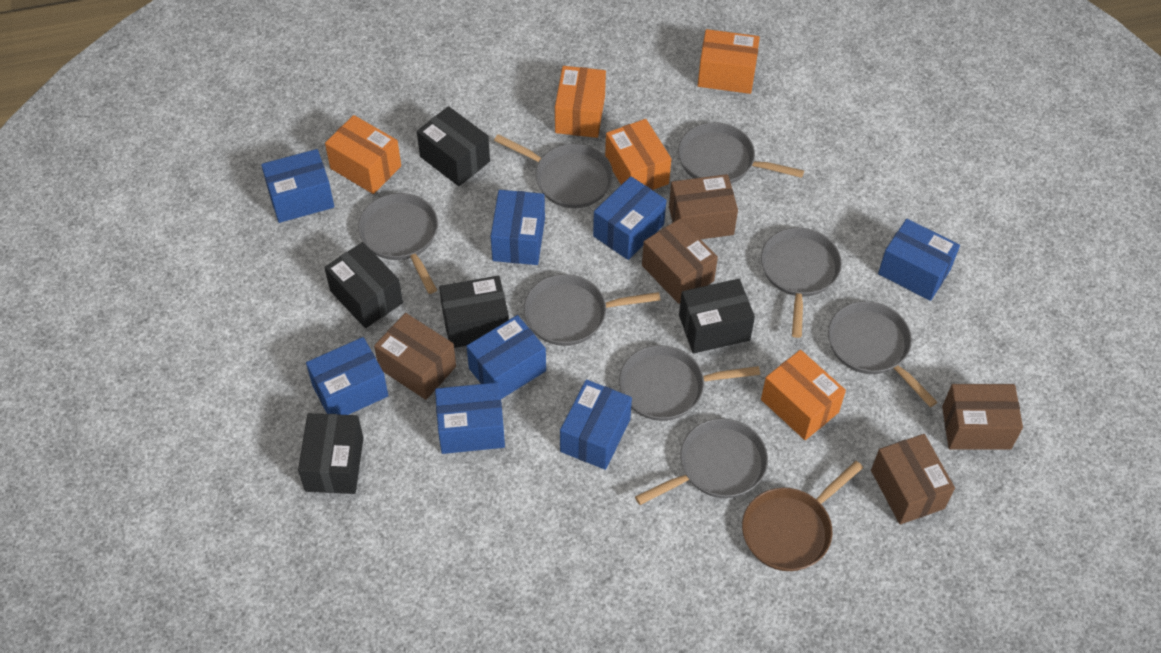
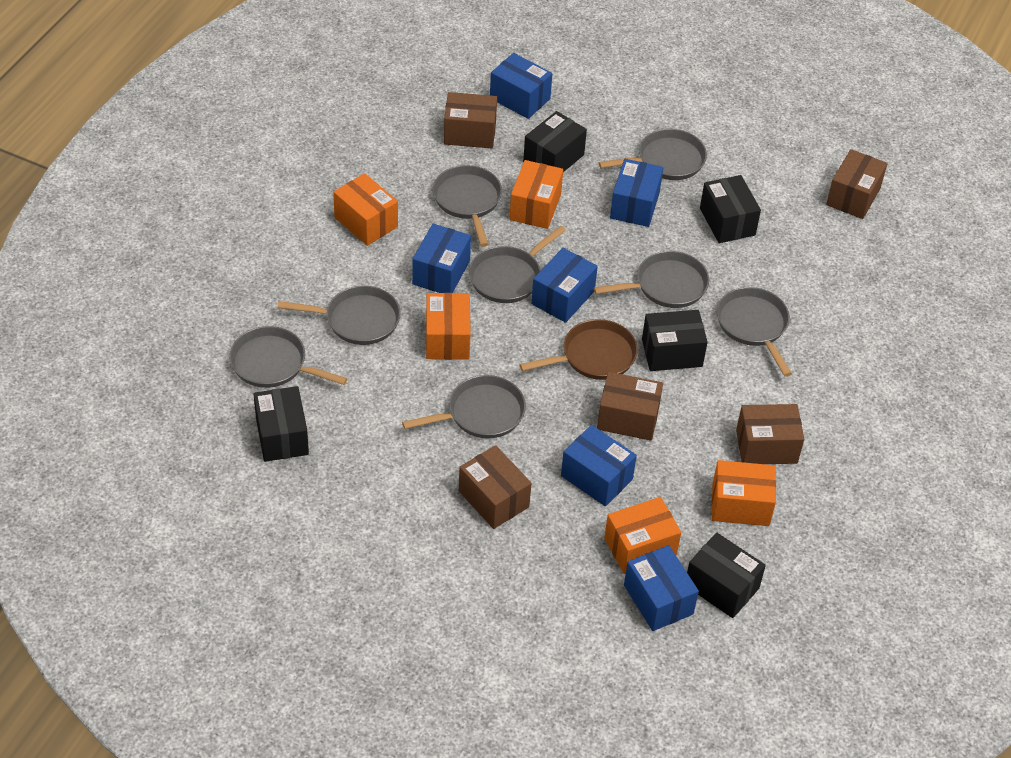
blue box: 8 -> 6

